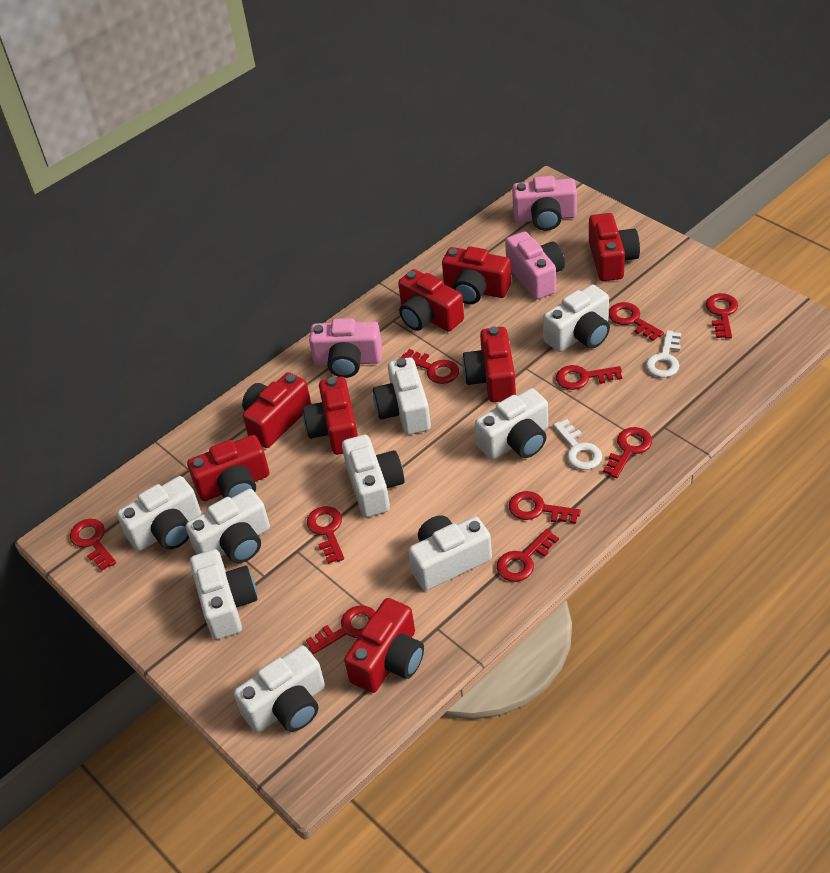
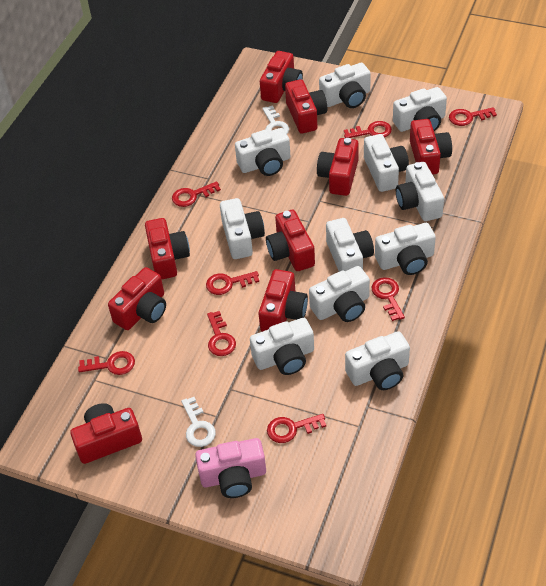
pink camera: 3 -> 1
red camera: 8 -> 9
red key: 10 -> 8
white camera: 9 -> 11

